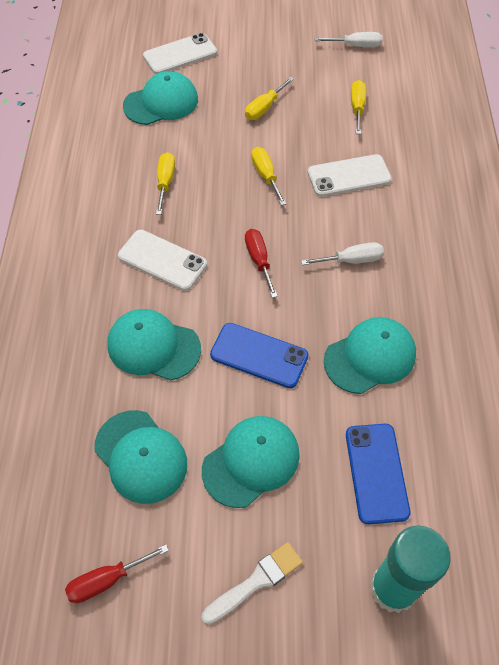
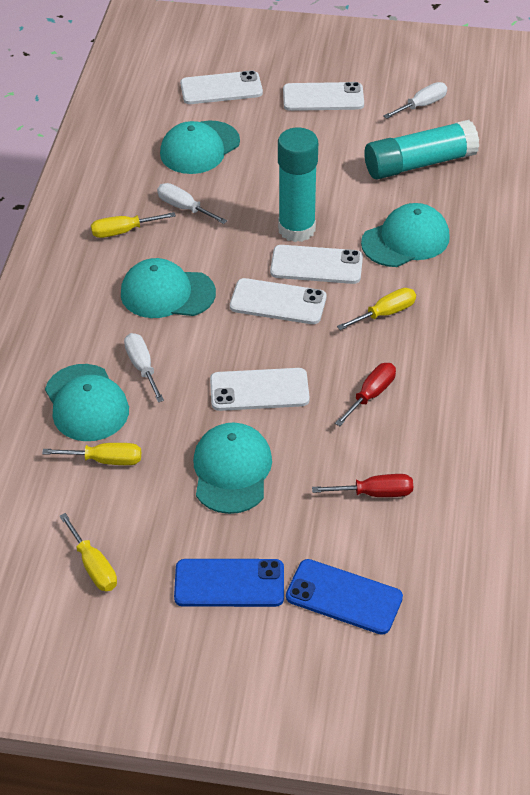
turquoise glue stick: 1 -> 2
white brush: 1 -> 0
white phone: 3 -> 5
white screwdriver: 2 -> 3

